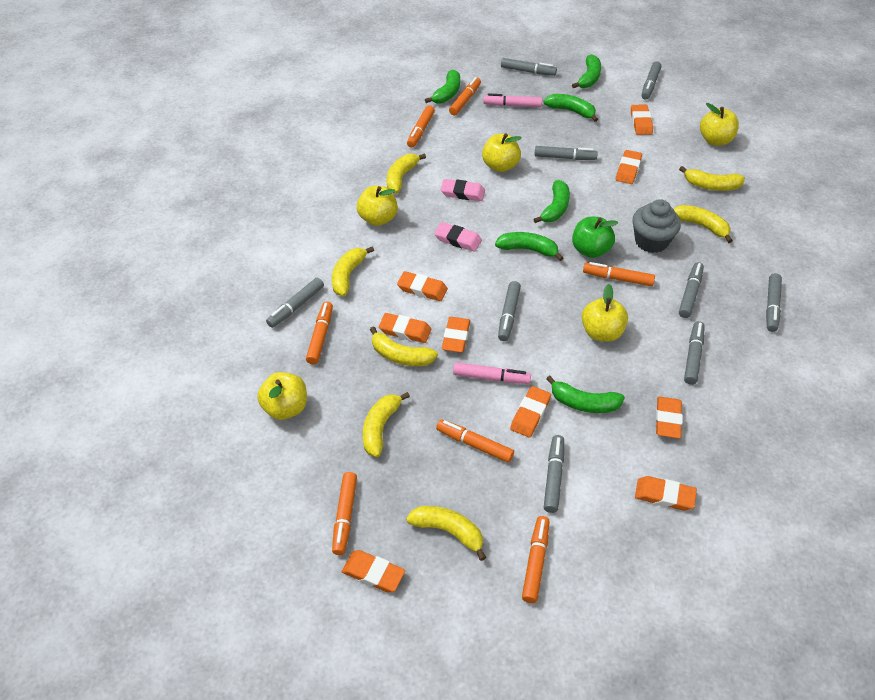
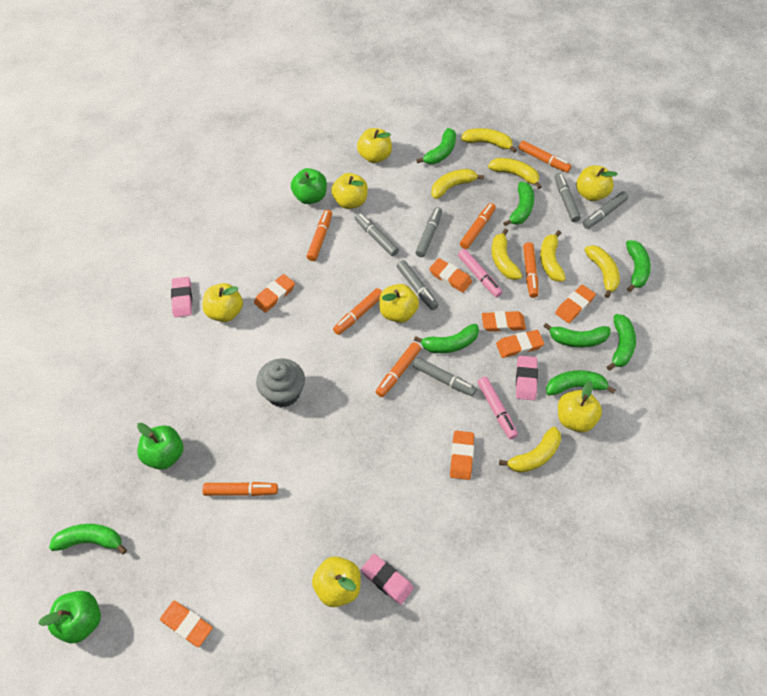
green apple: 1 -> 3
green banana: 6 -> 8
grey marker: 9 -> 6
orange eraser: 9 -> 7
pink eraser: 2 -> 3
yellow apple: 5 -> 7

